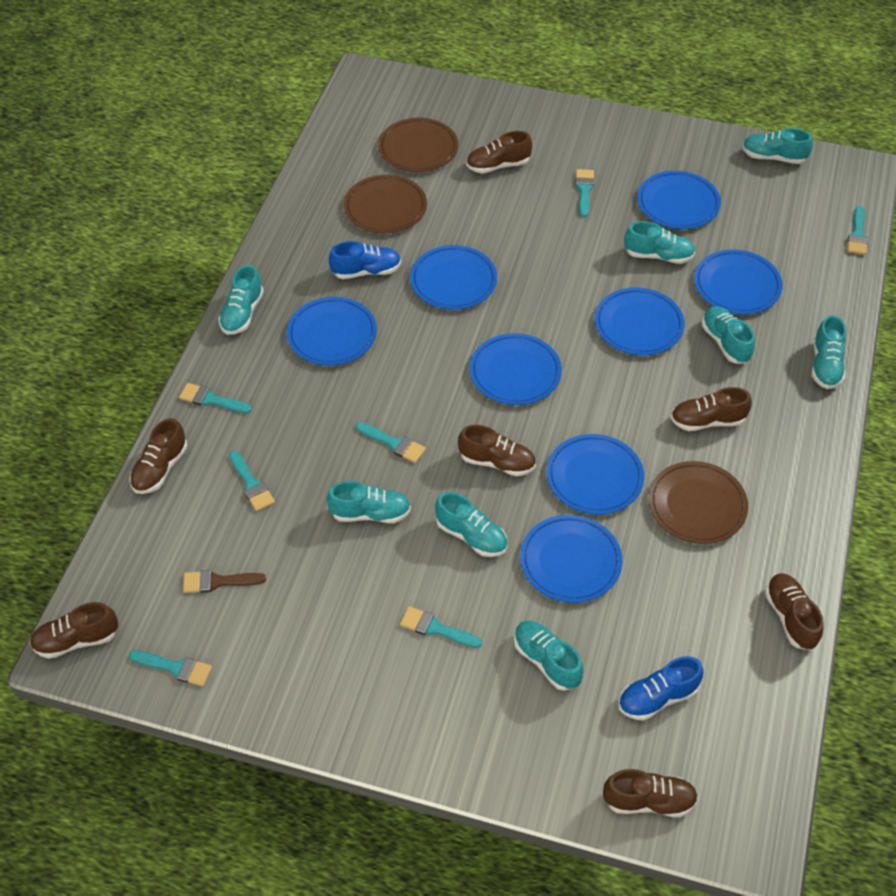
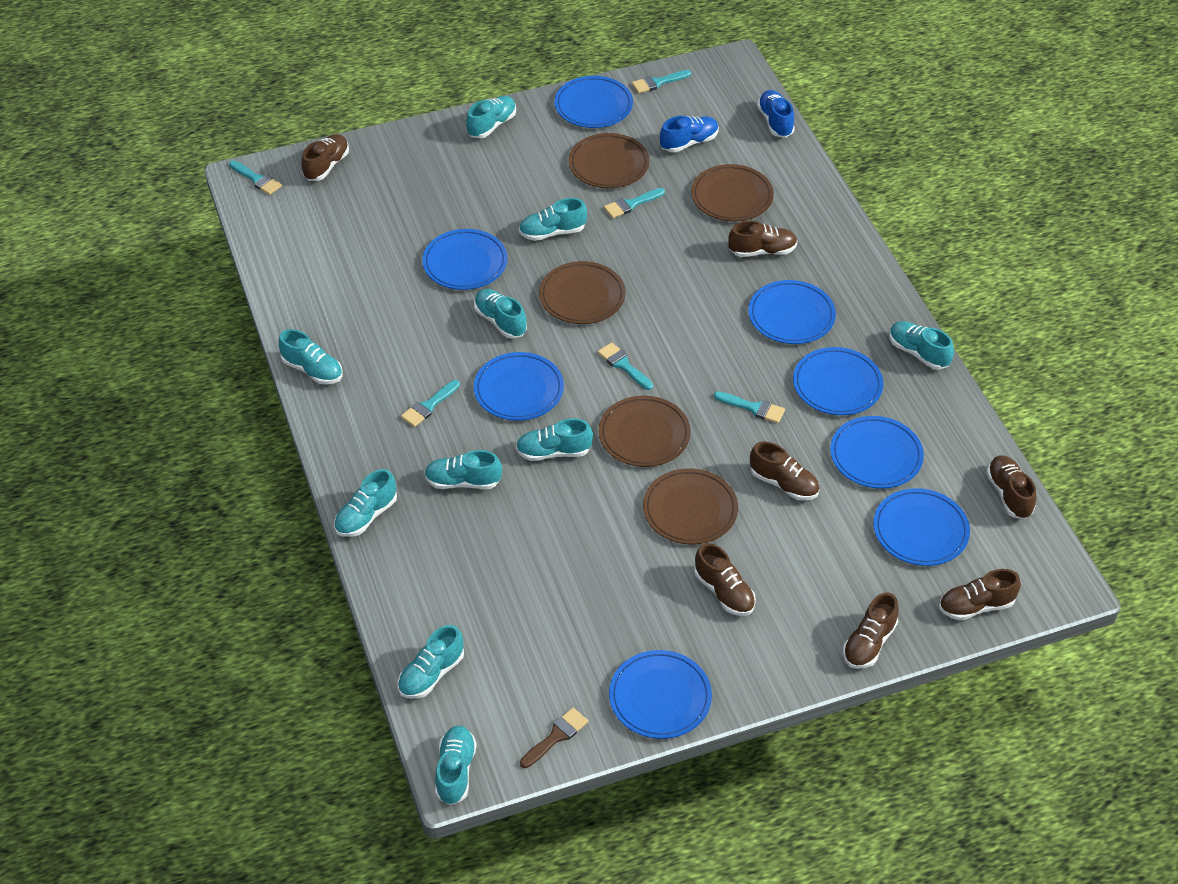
brown plate: 3 -> 5
turquoise brush: 7 -> 6
turquoise shoe: 8 -> 10

